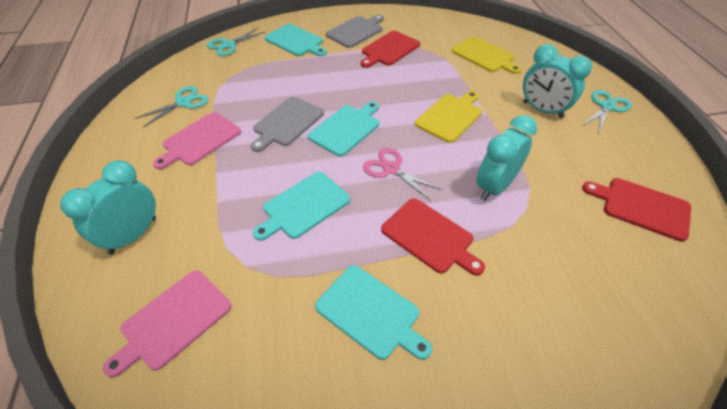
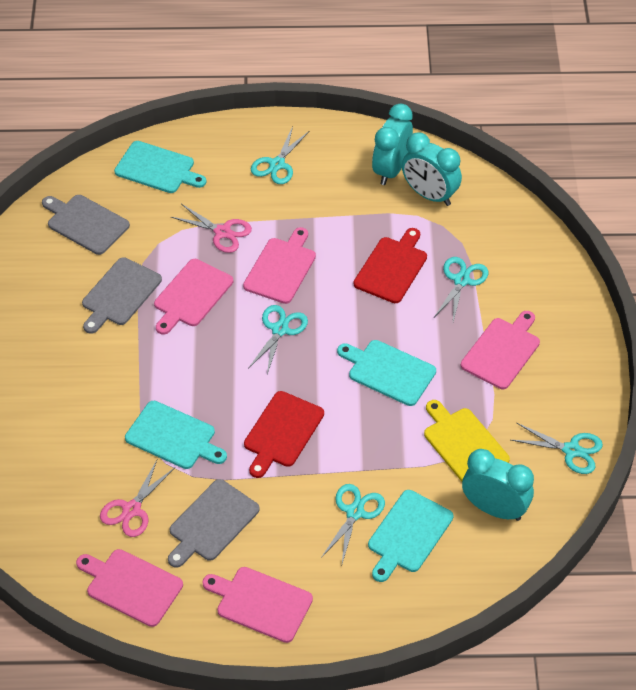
grey cutting board: 2 -> 3
pink cutting board: 2 -> 5
pink scissors: 1 -> 2
red cutting board: 3 -> 2
turquoise scissors: 3 -> 5
yellow cutting board: 2 -> 1

